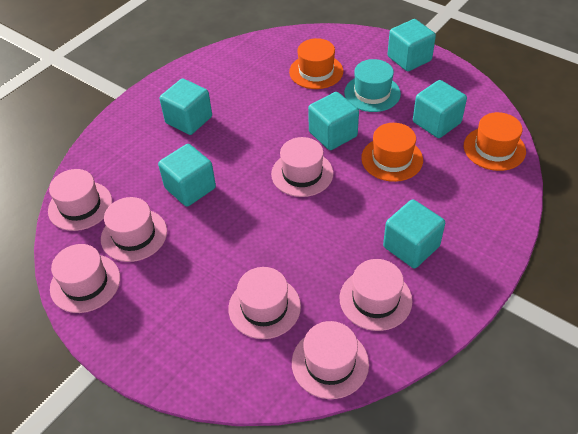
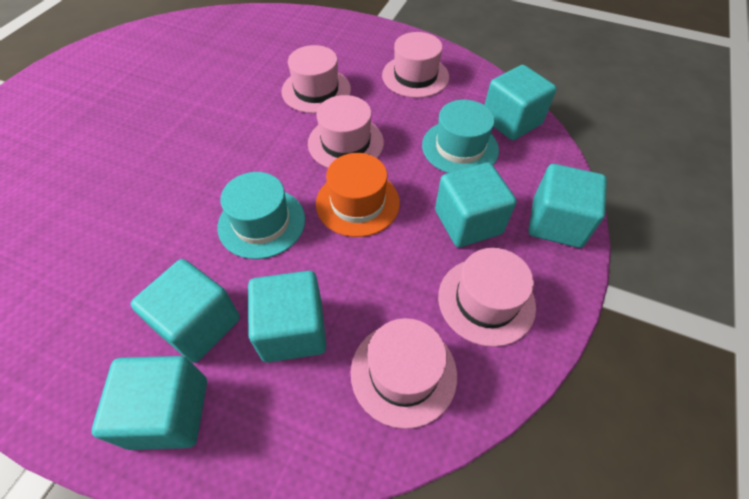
orange hat: 3 -> 1
pink hat: 7 -> 5
turquoise hat: 1 -> 2

